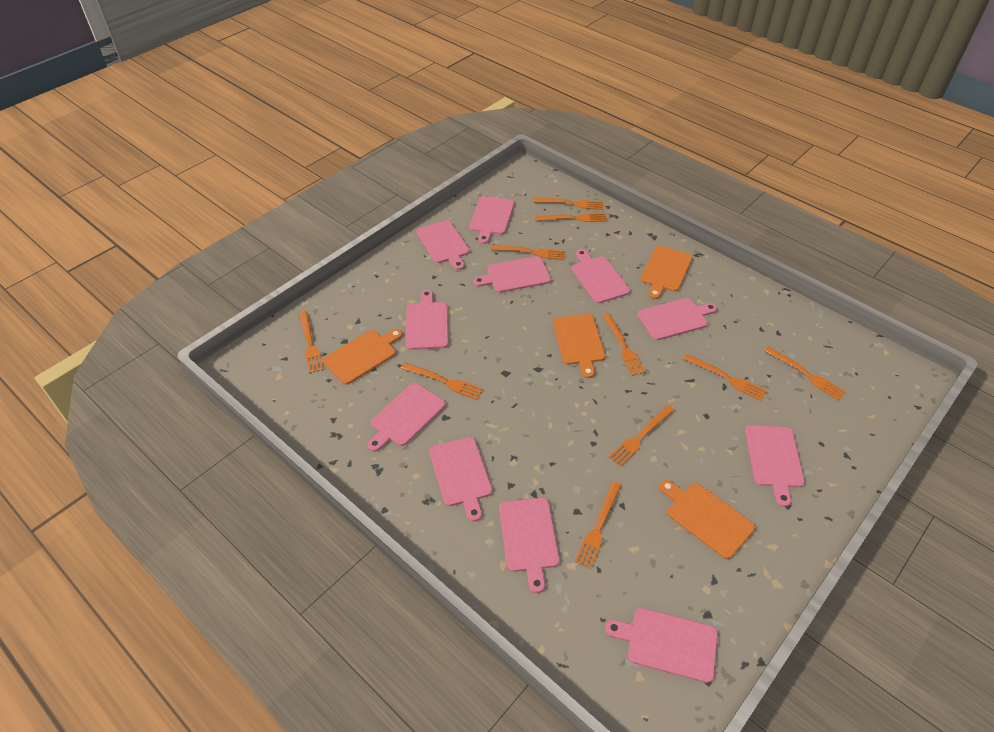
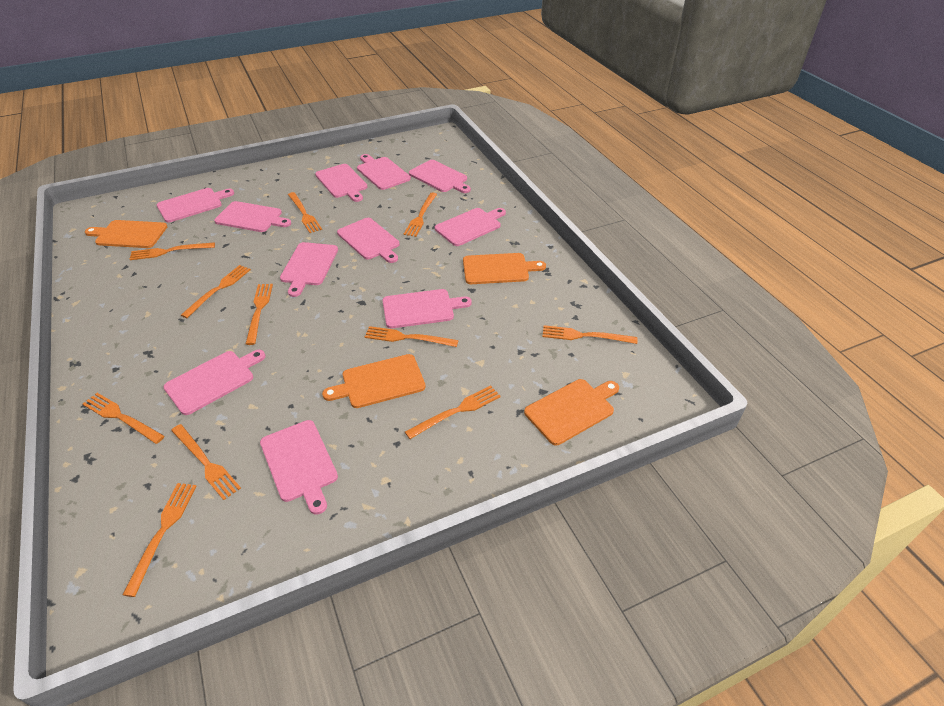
orange fork: 10 -> 11

